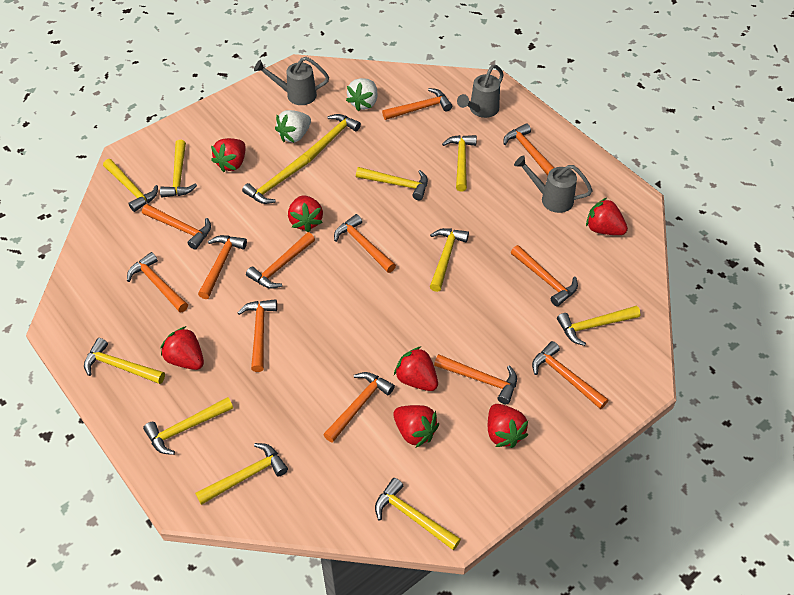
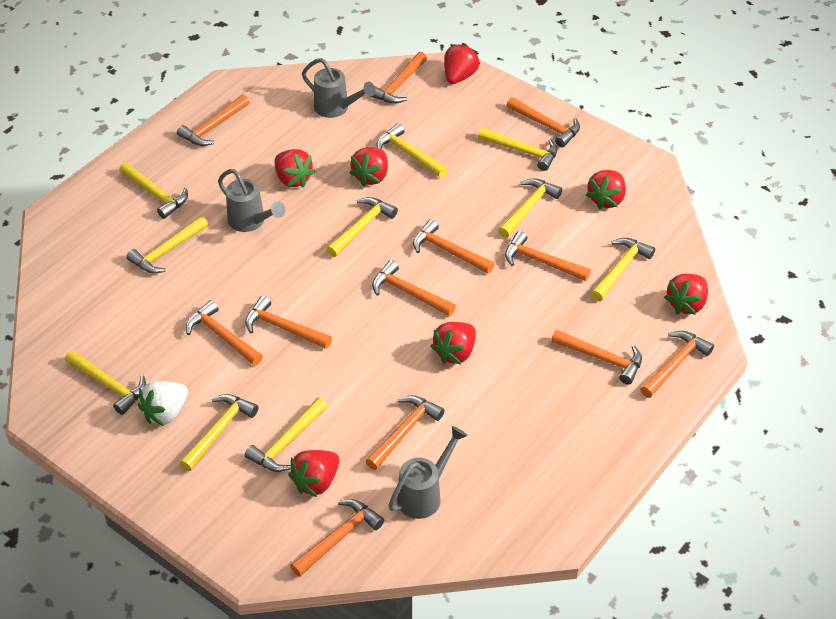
white strawberry: 2 -> 1
yellow hammer: 12 -> 10

